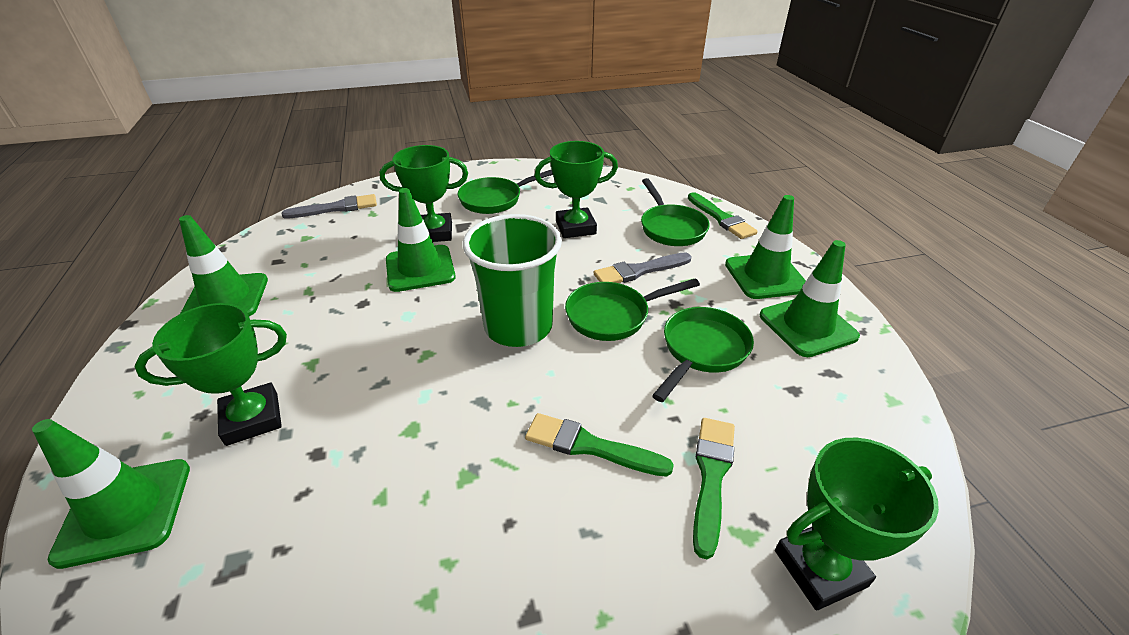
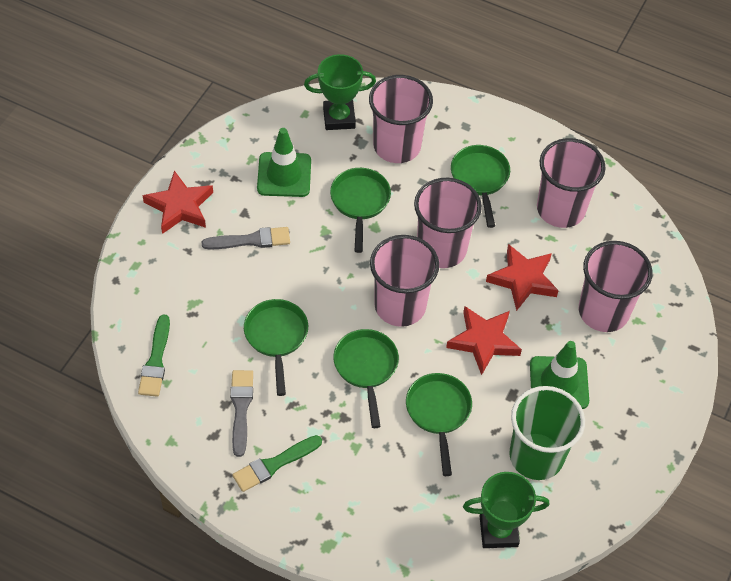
green brush: 3 -> 2
green pan: 4 -> 5
green traffic cone: 5 -> 2
green trophy: 4 -> 2
pink cup: 0 -> 5
red star: 0 -> 3

